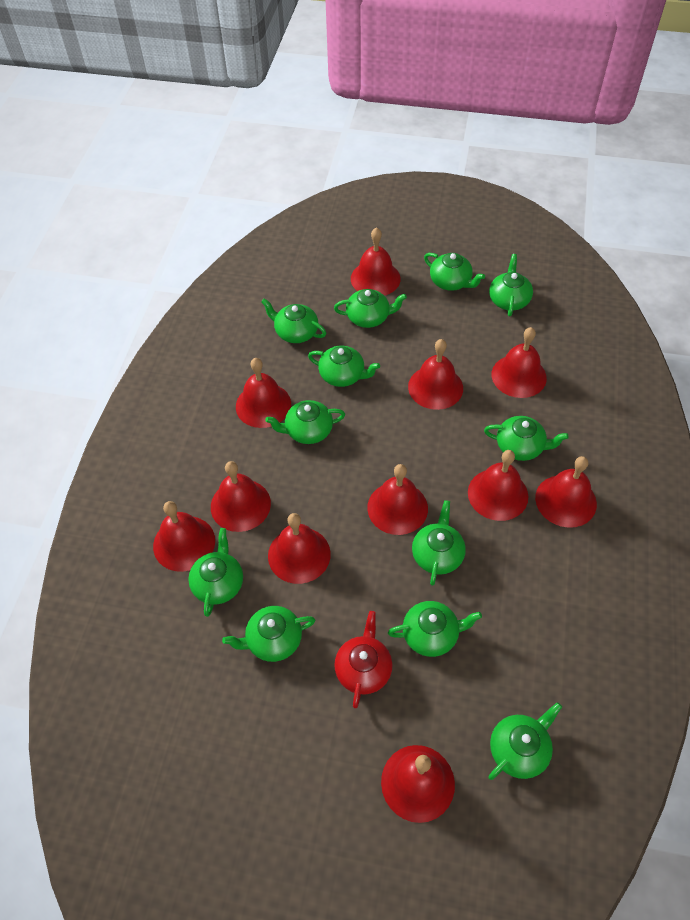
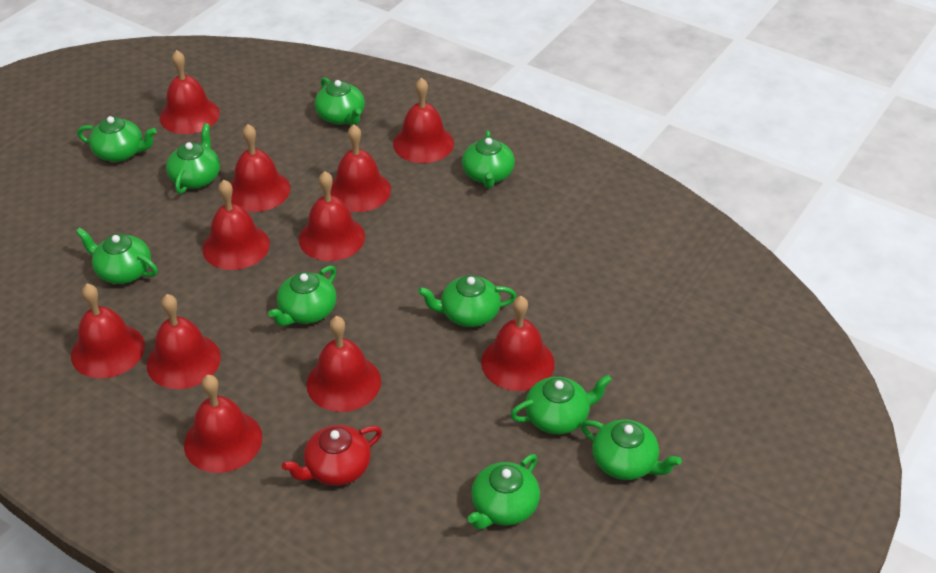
green teapot: 12 -> 10

